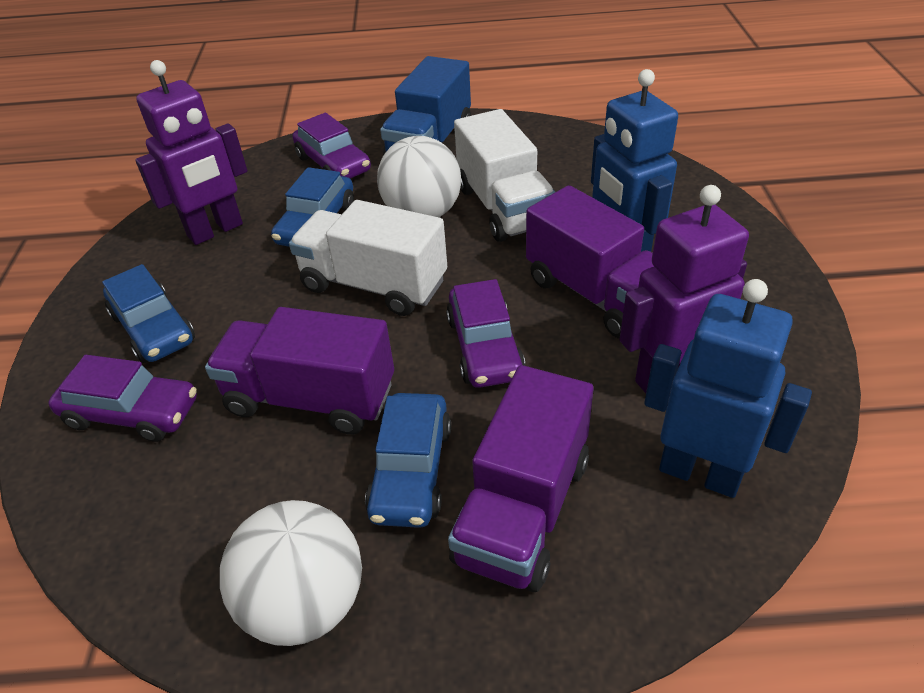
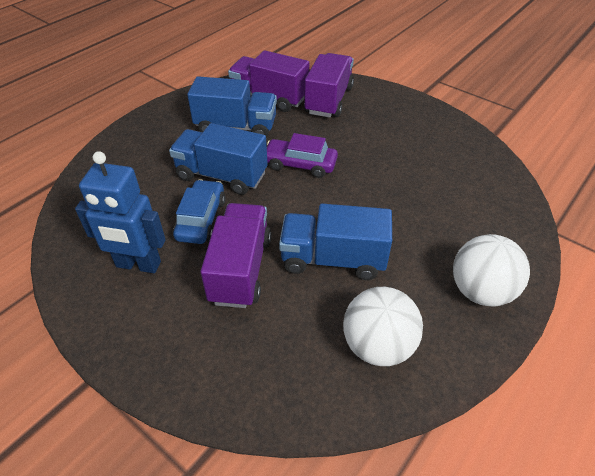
blue car: 3 -> 1
blue robot: 2 -> 1
blue truck: 1 -> 3
purple car: 3 -> 1
purple robot: 2 -> 0
white truck: 2 -> 0

